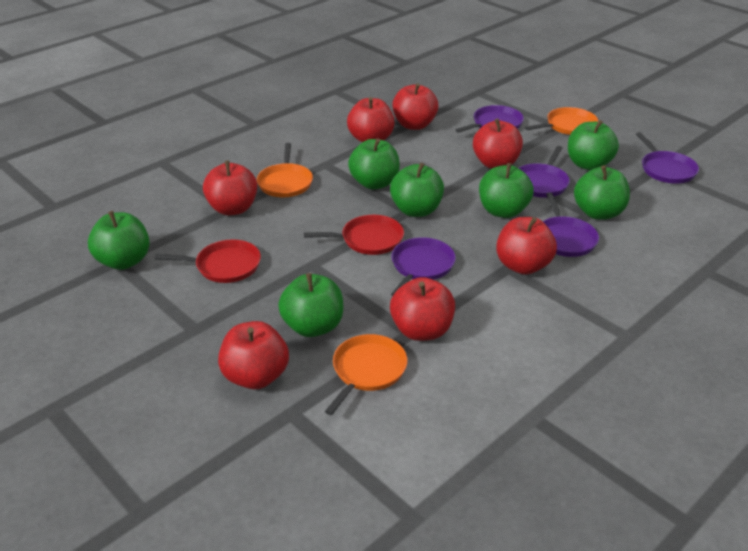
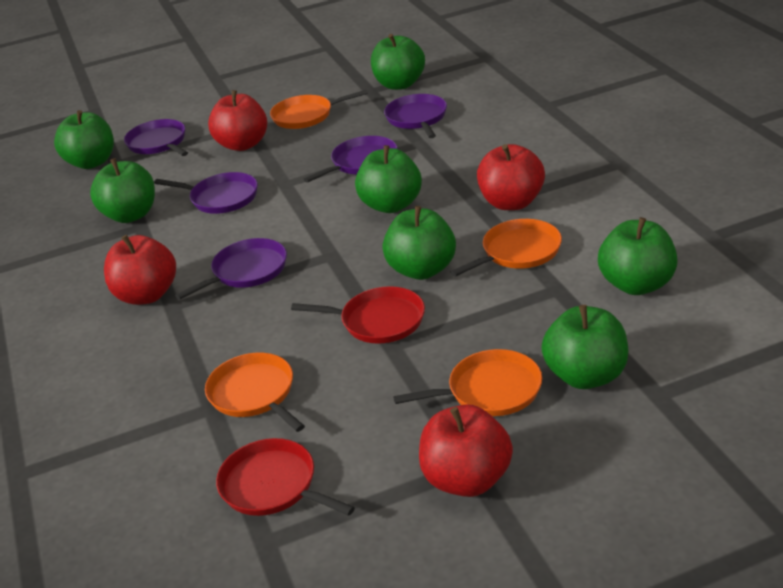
orange pan: 3 -> 4
red apple: 7 -> 4

